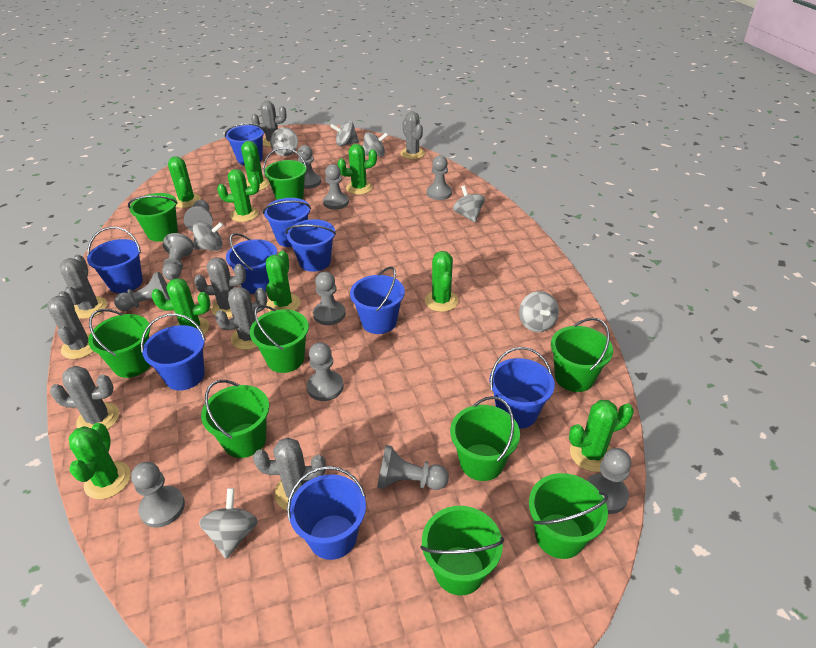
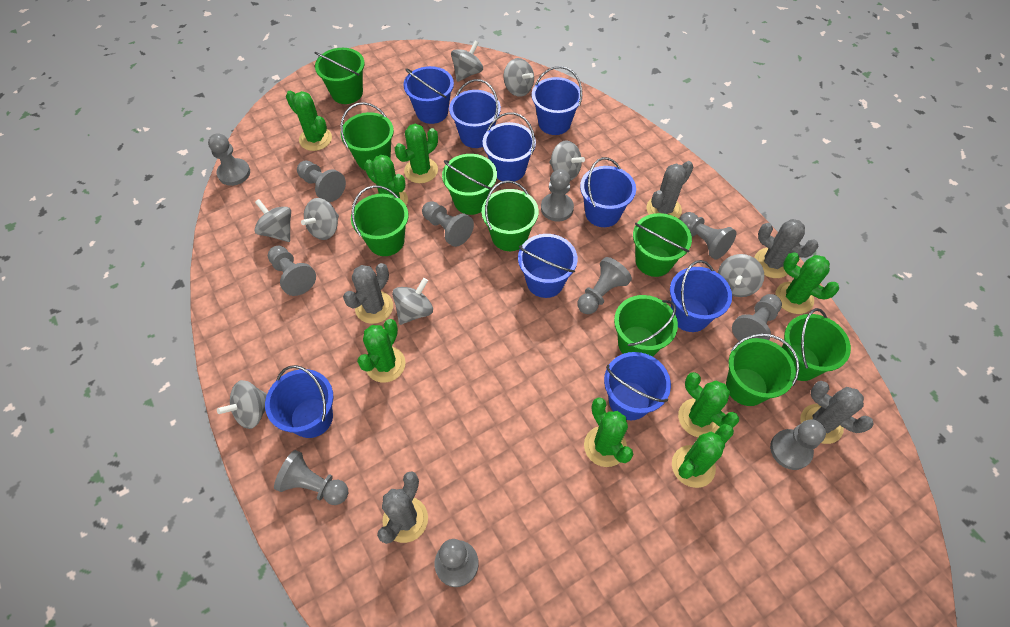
green cactus: 9 -> 8
grey cactus: 8 -> 5
grey spinning top: 7 -> 8

